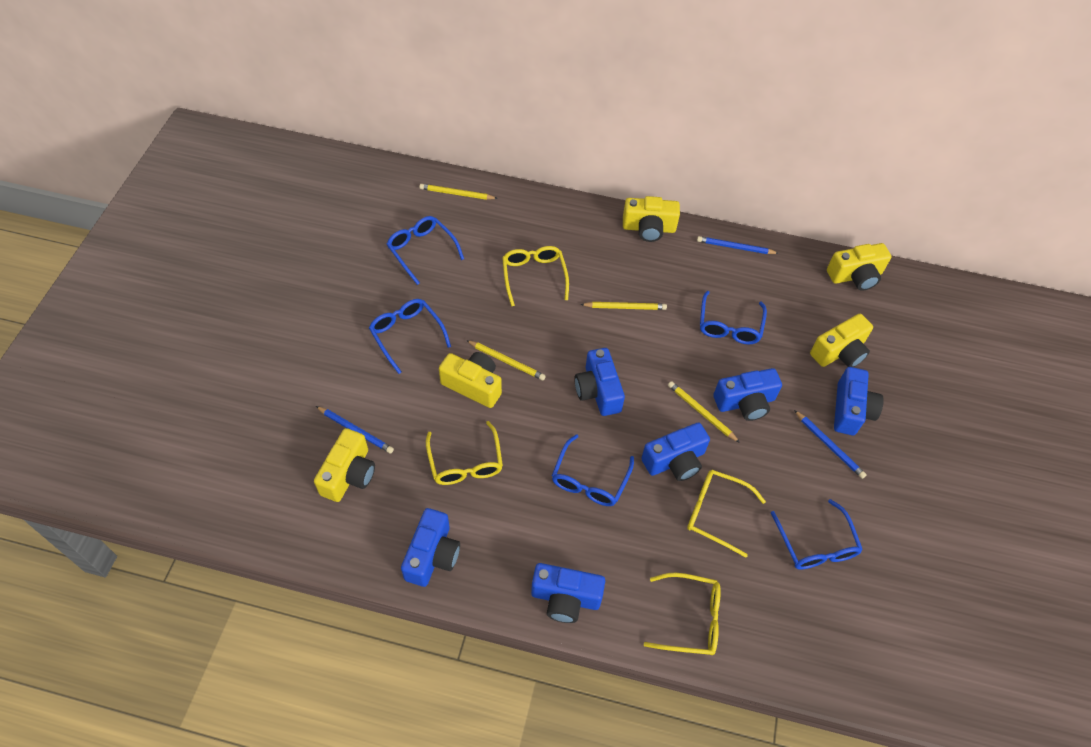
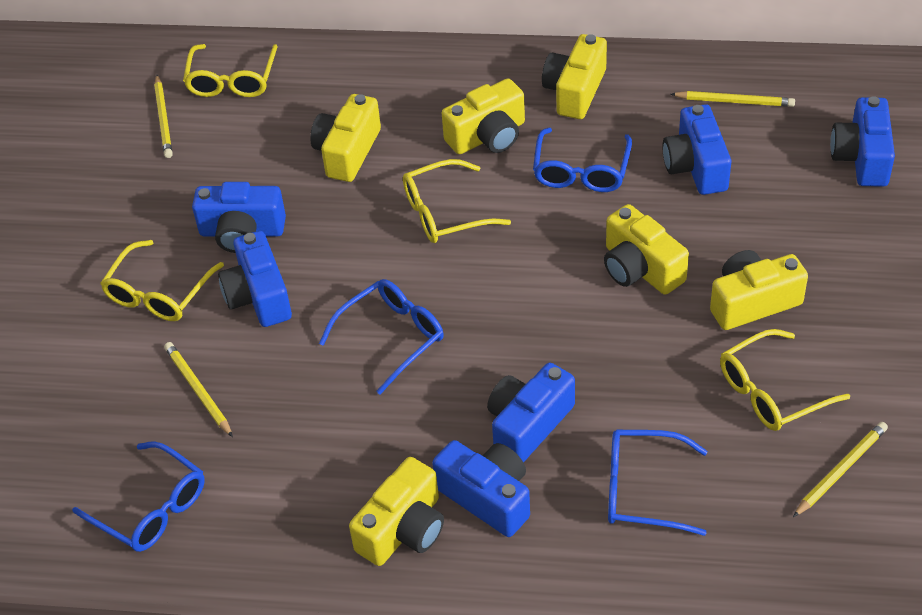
blue glasses: 5 -> 4
blue pencil: 3 -> 0
yellow camera: 5 -> 6

